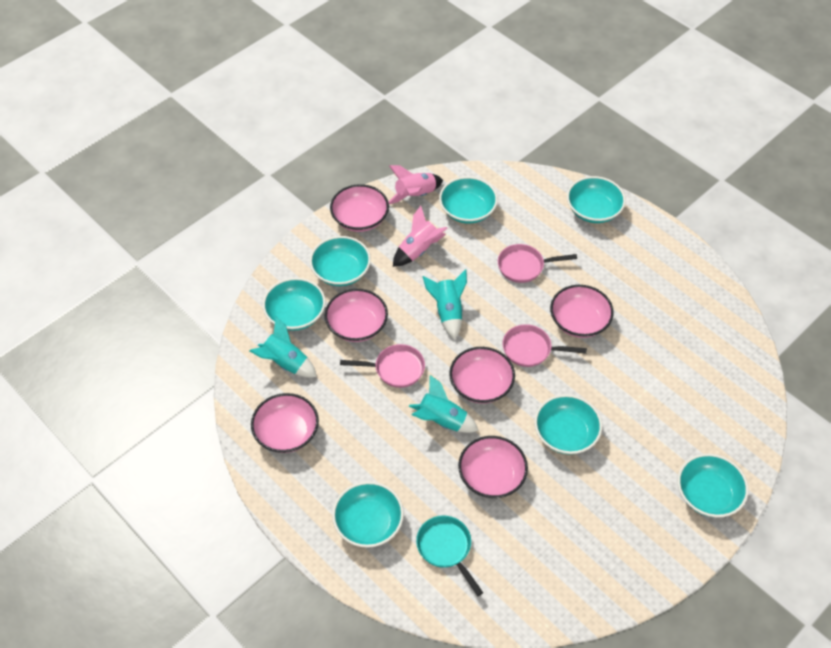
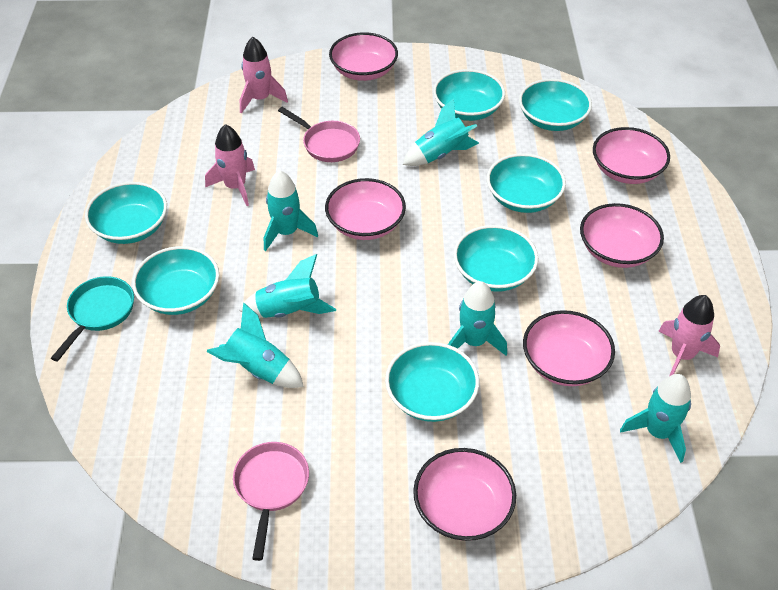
pink pan: 3 -> 2
pink rocket: 2 -> 3
turquoise rocket: 3 -> 6

